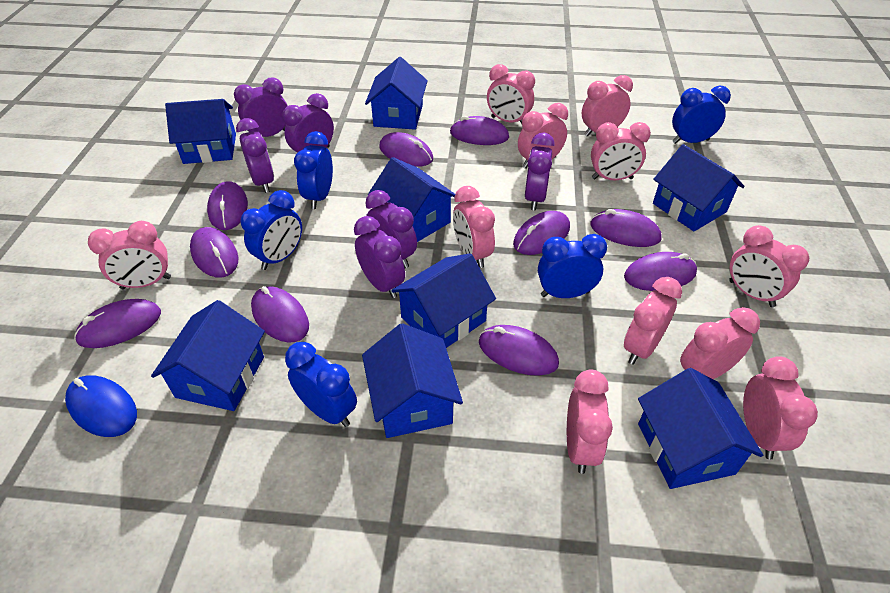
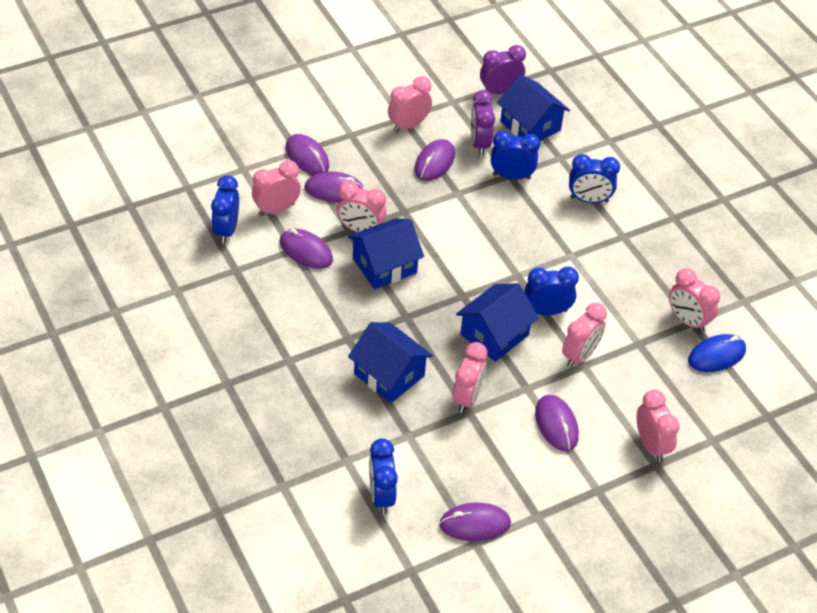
blue house: 8 -> 4
pink clock: 11 -> 7
purple clock: 6 -> 2
purple mouse: 10 -> 6

